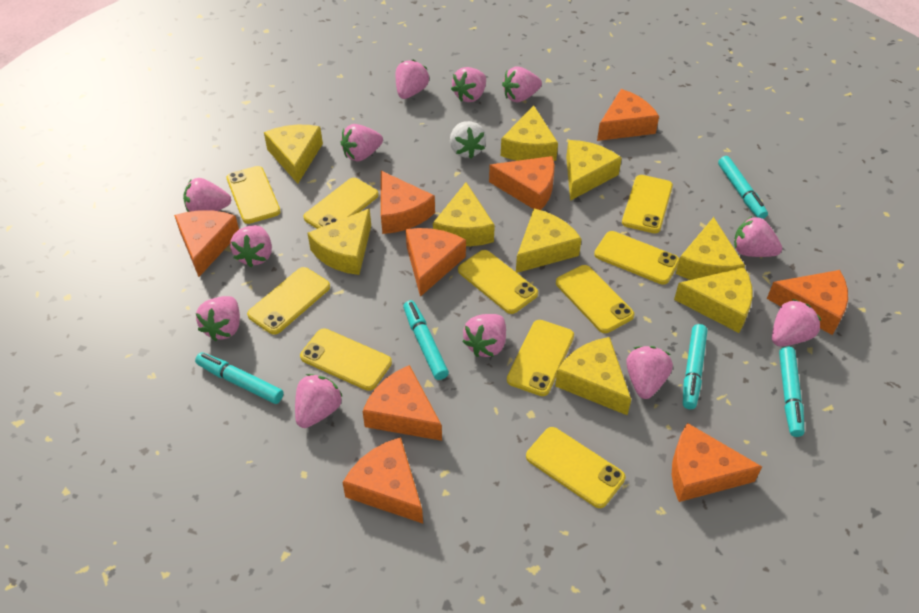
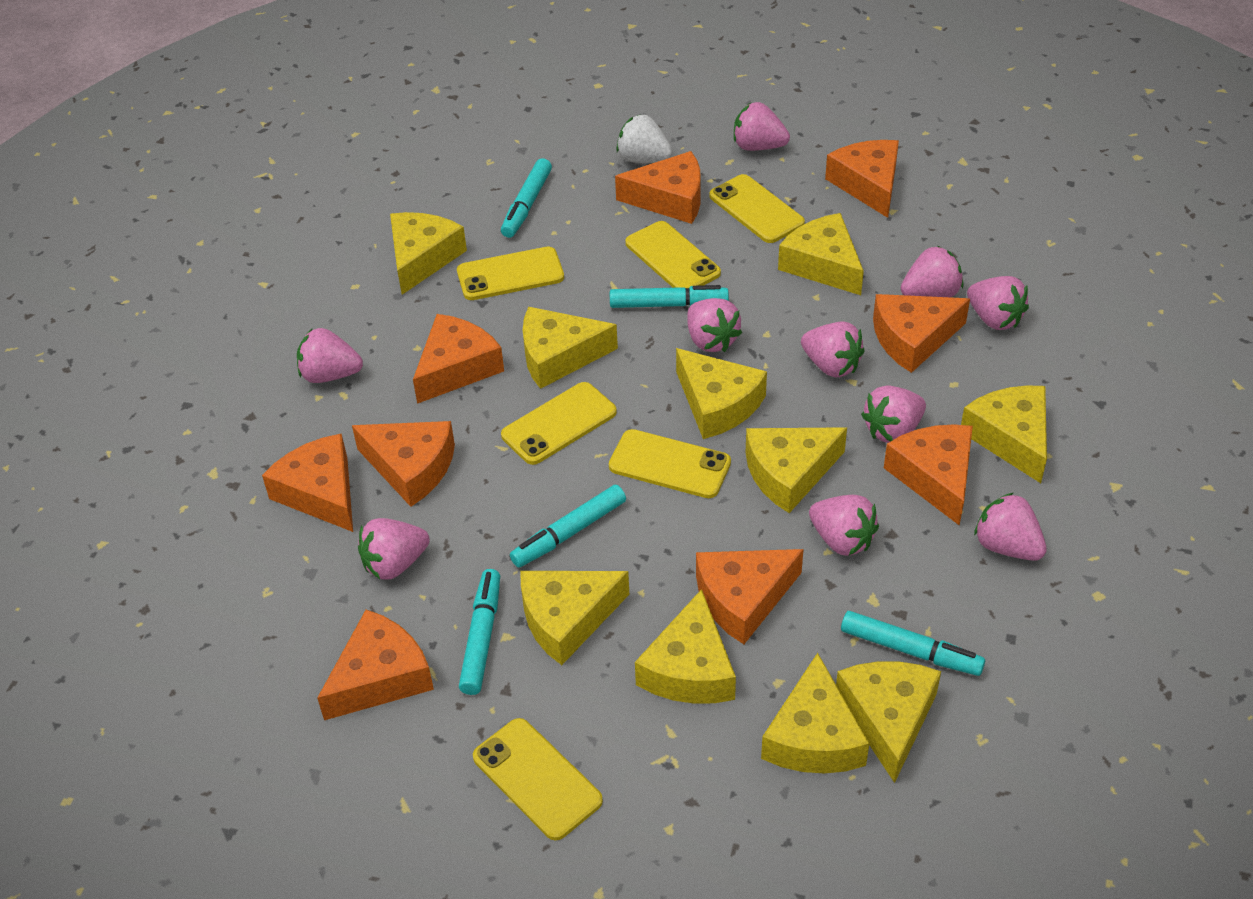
pink strawberry: 12 -> 10
yellow cheese: 9 -> 10
yellow phone: 10 -> 6

